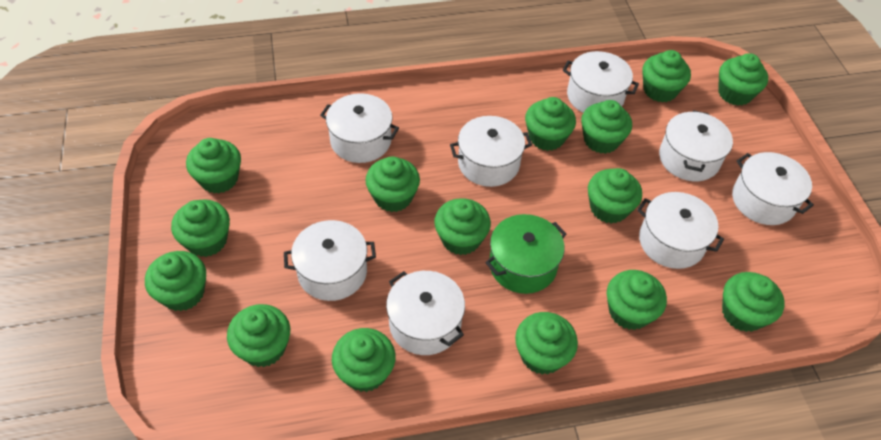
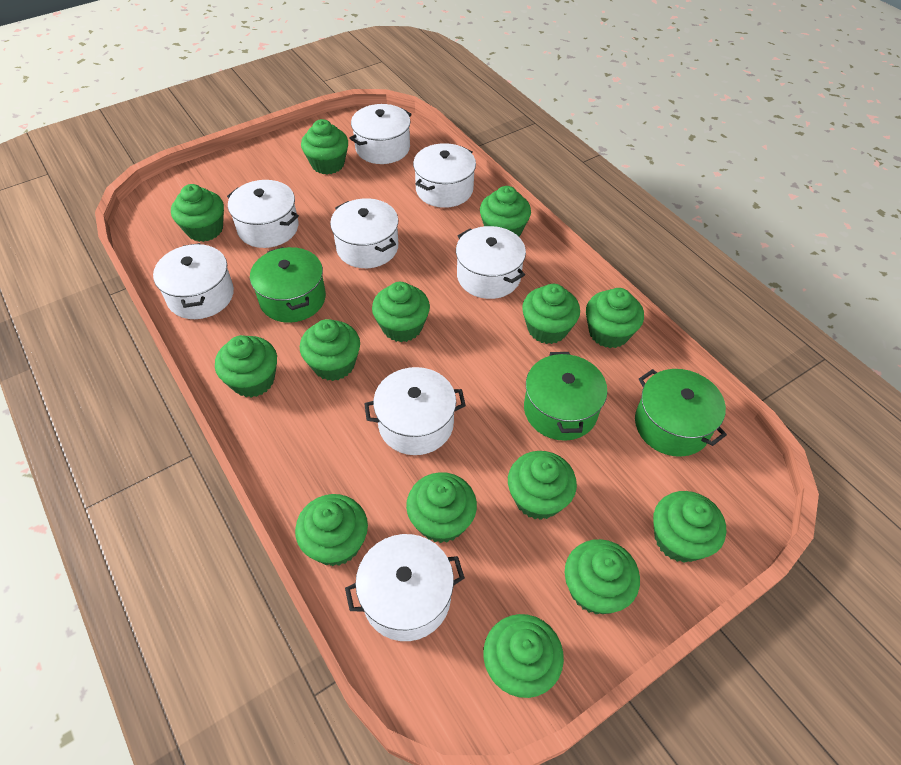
green cupcake: 15 -> 14
green pot: 1 -> 3

